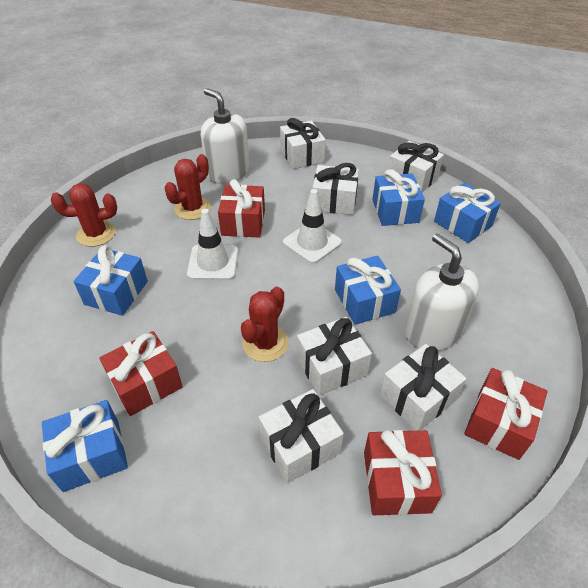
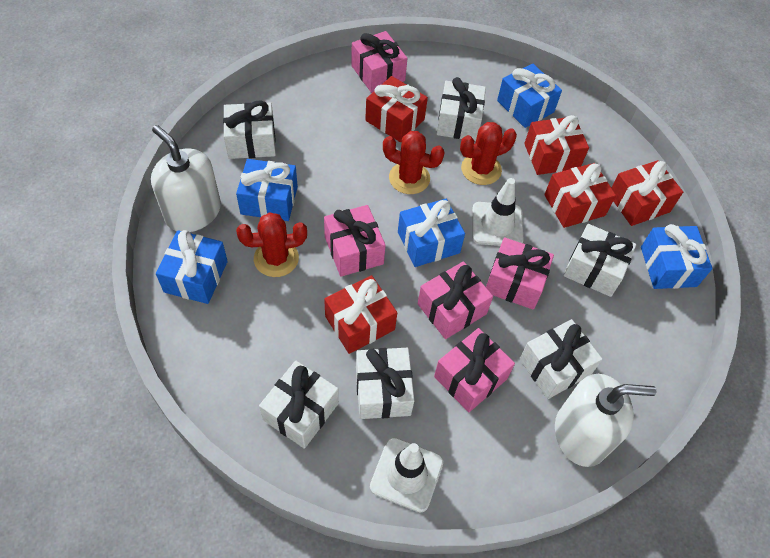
pink gift: 0 -> 5
red gift: 4 -> 5

